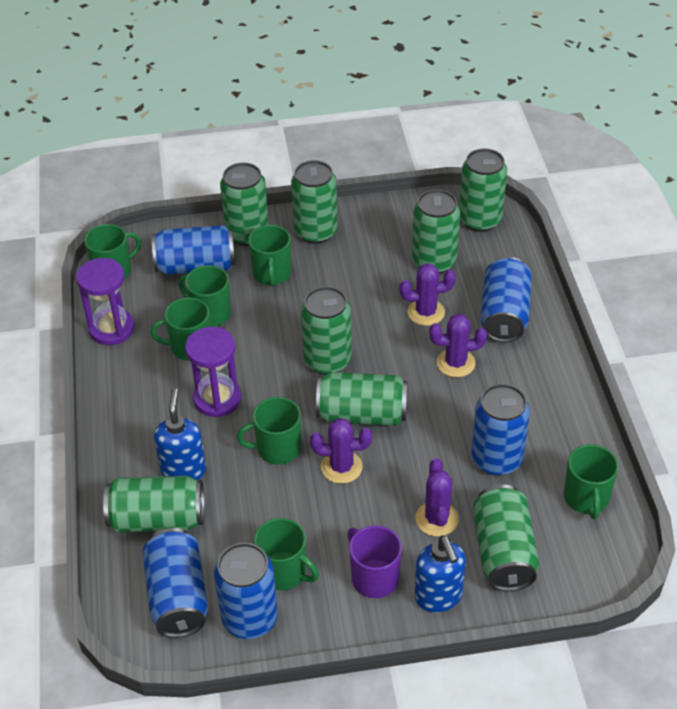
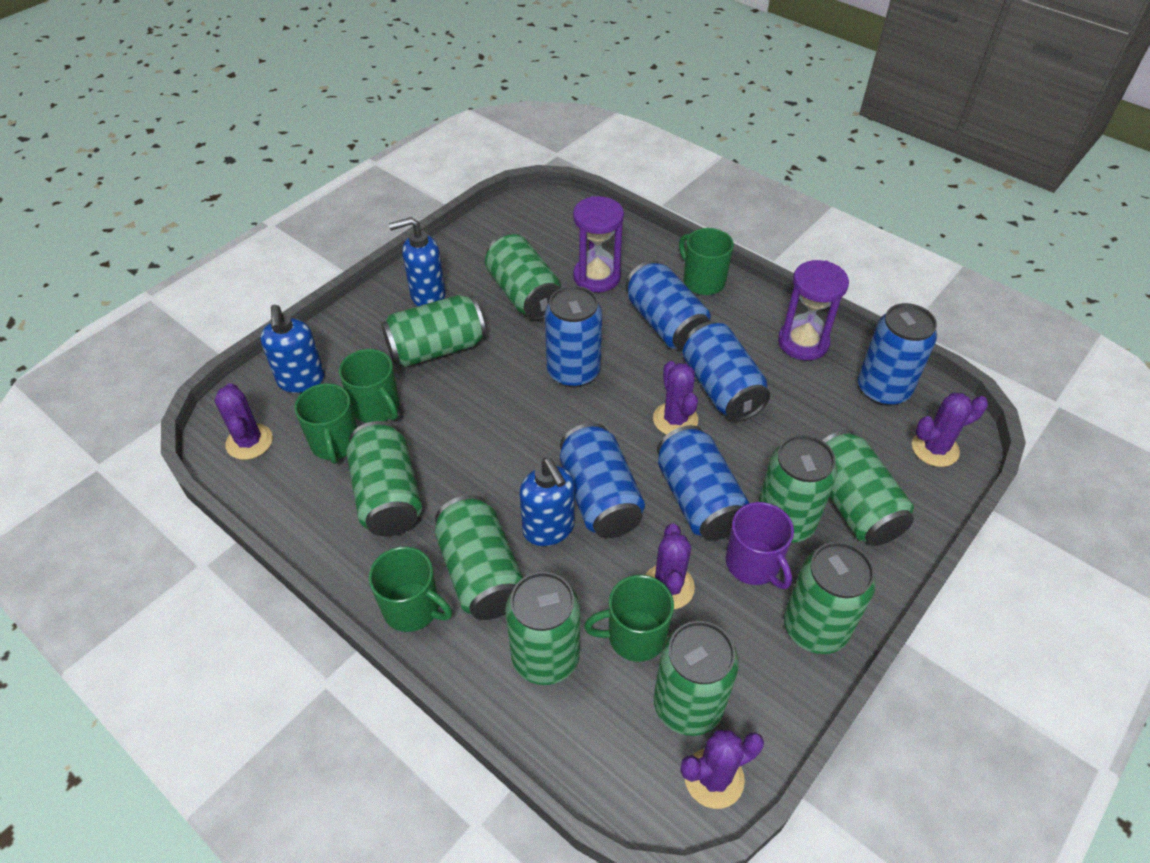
blue can: 5 -> 6
blue soap dispenser: 2 -> 3
green can: 8 -> 9
green mug: 7 -> 5
purple cactus: 4 -> 5

